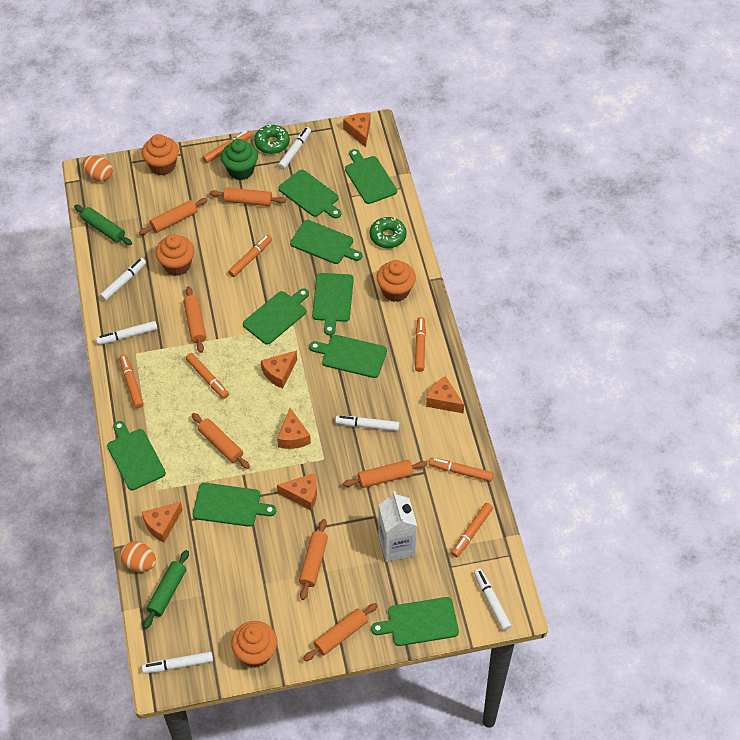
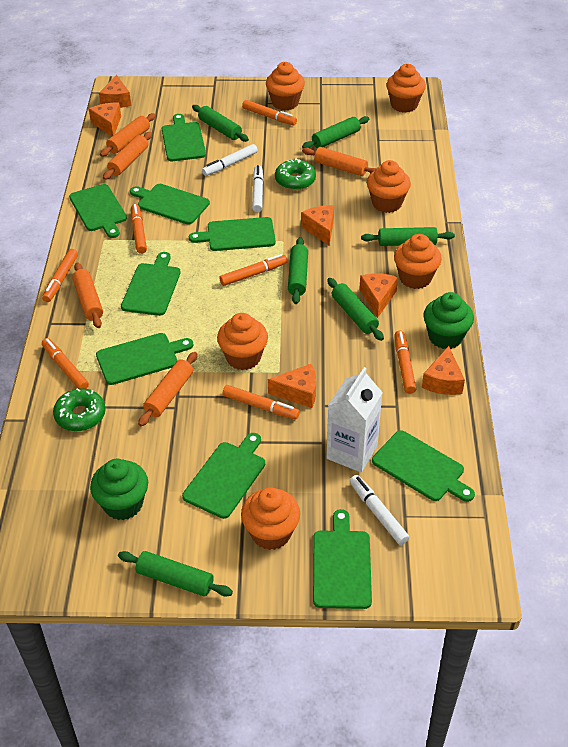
green cupcake: 1 -> 2
green rolling pin: 2 -> 6
orange cupcake: 4 -> 6
orange egg: 2 -> 0
orange rolling pin: 7 -> 5
white marker: 6 -> 3

